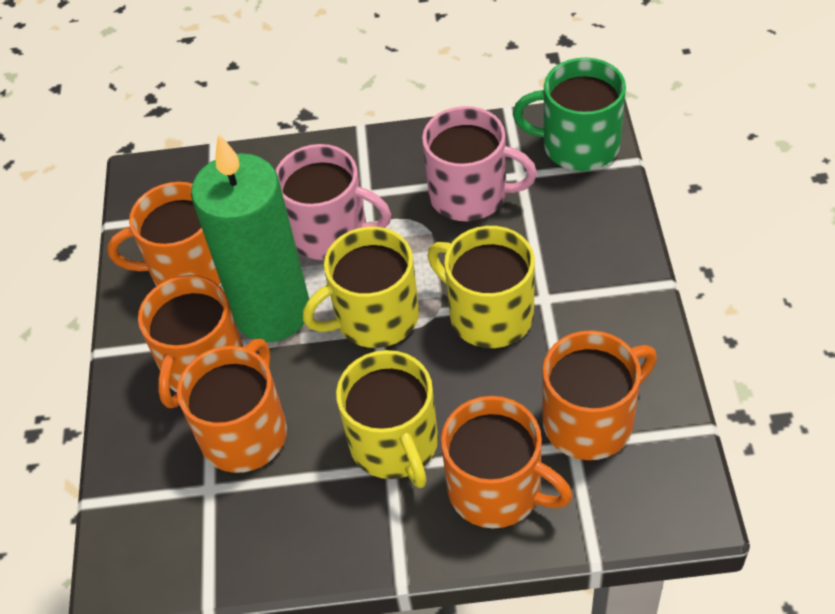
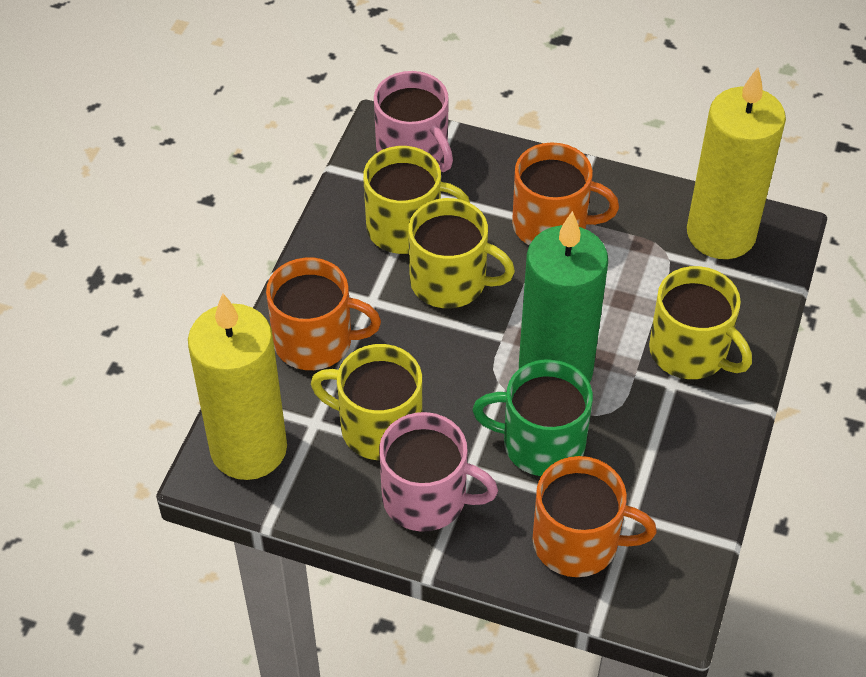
orange mug: 5 -> 3
yellow candle: 0 -> 2
yellow mug: 3 -> 4

